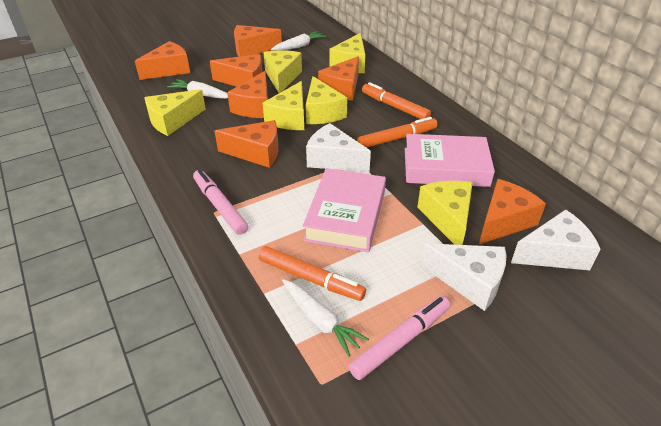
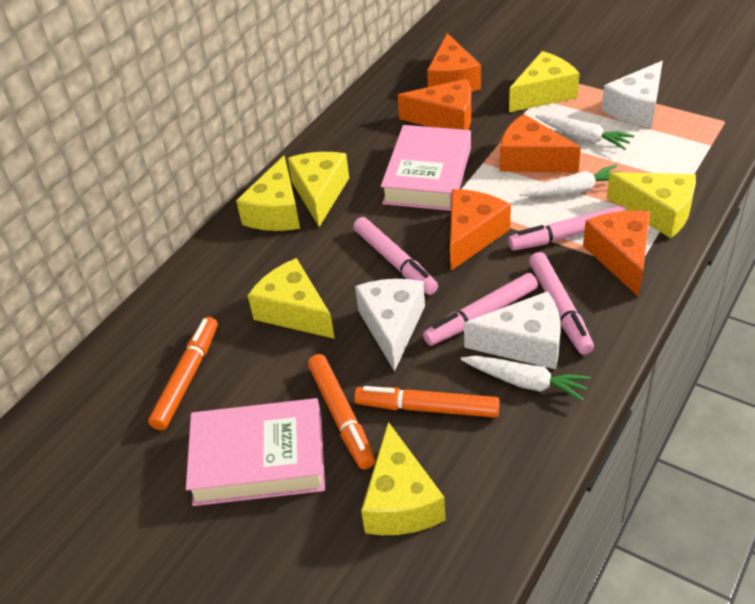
orange cheese: 7 -> 5
pink marker: 2 -> 4

